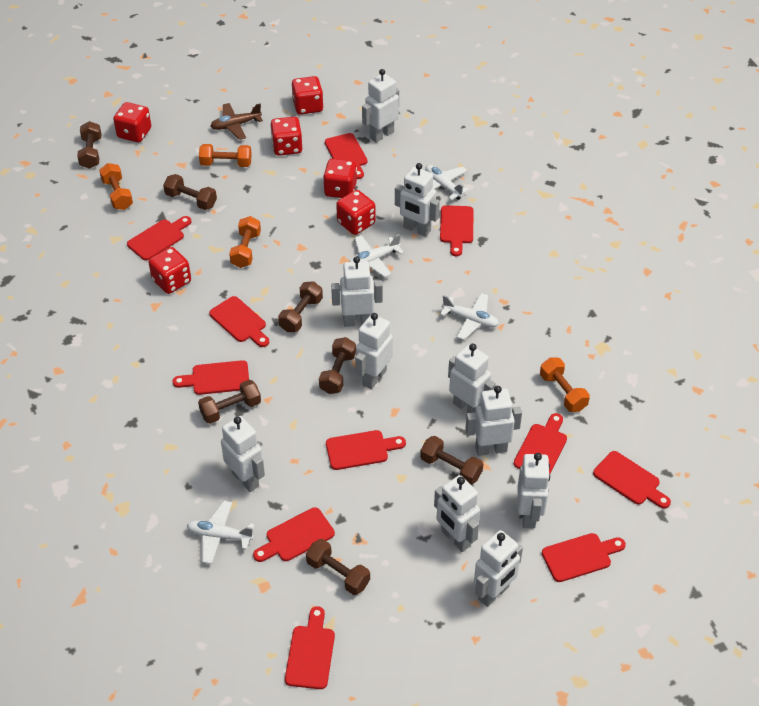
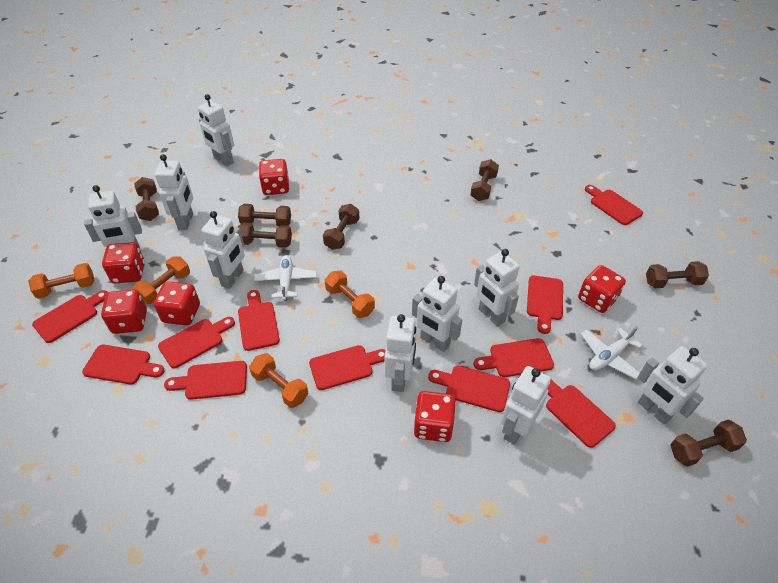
brown plane: 1 -> 0
white plane: 4 -> 2
white robot: 10 -> 9

